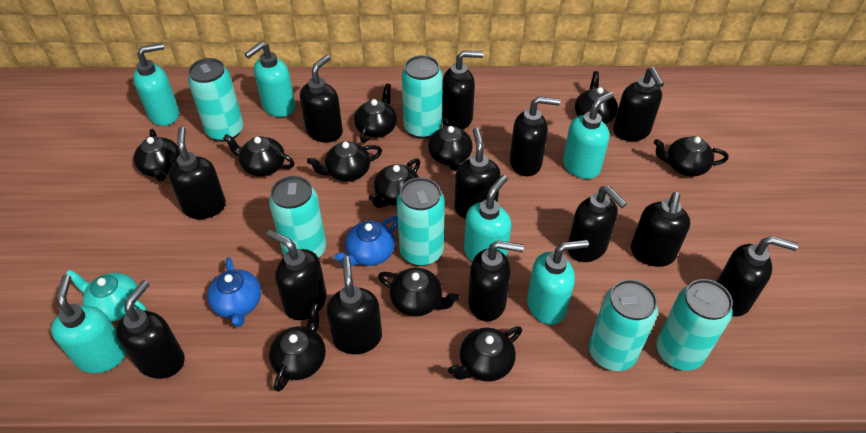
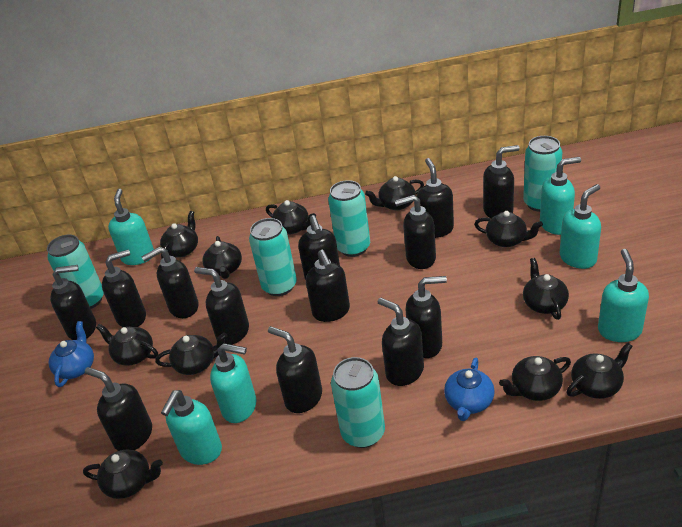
turquoise can: 6 -> 5
turquoise teapot: 1 -> 0

